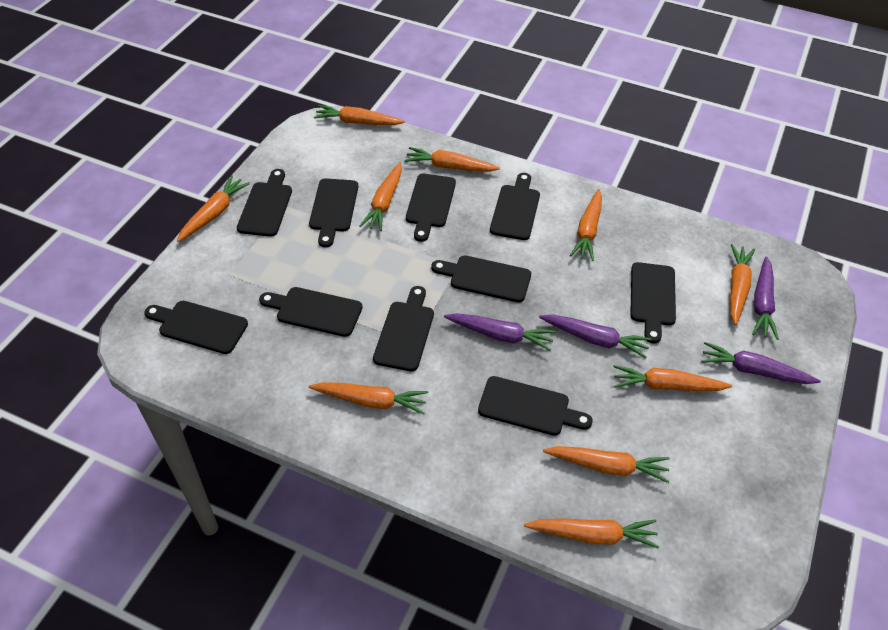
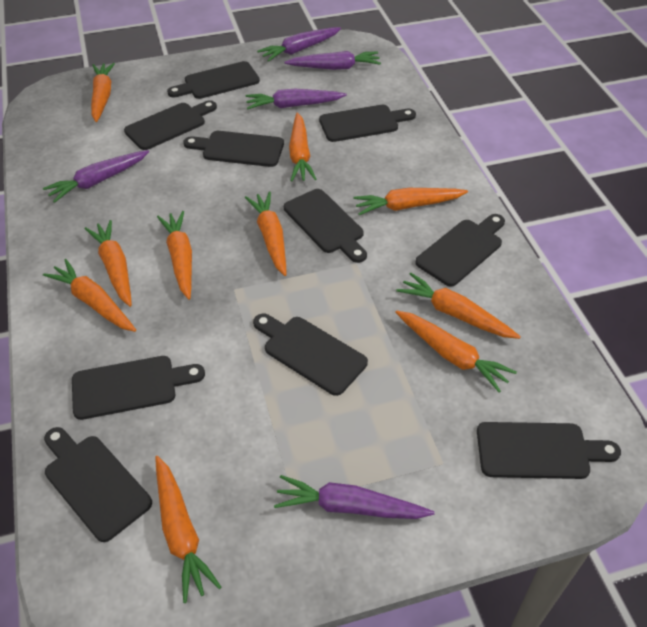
purple carrot: 4 -> 5

